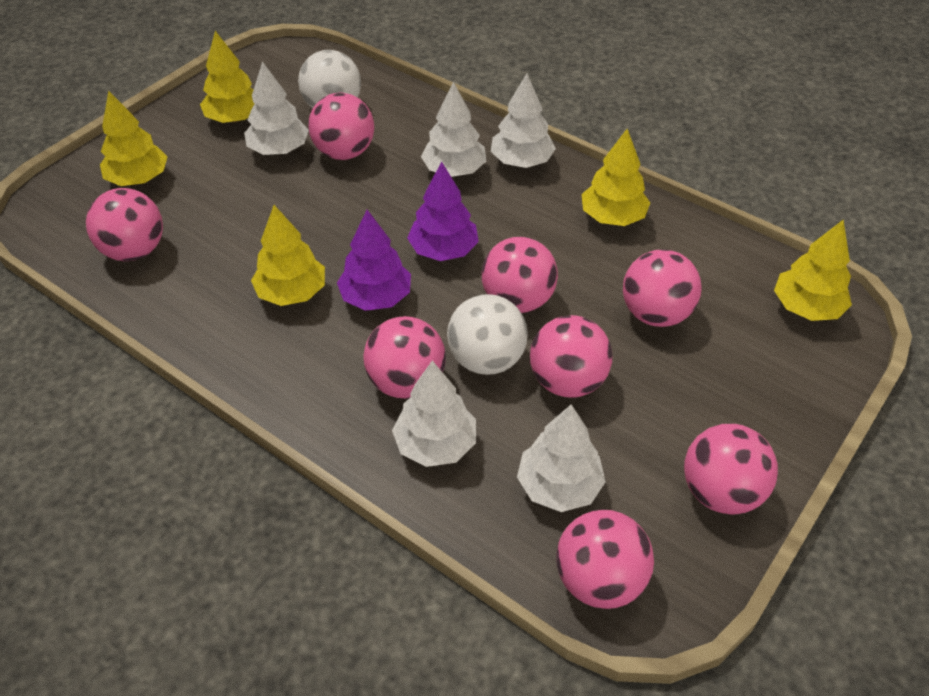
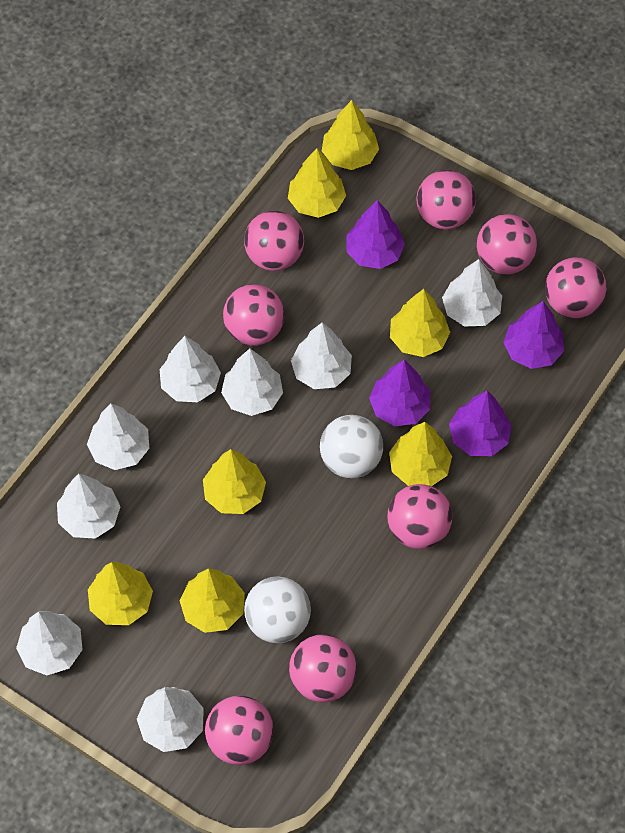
purple tree: 2 -> 4
white tree: 5 -> 8
yellow tree: 5 -> 7

